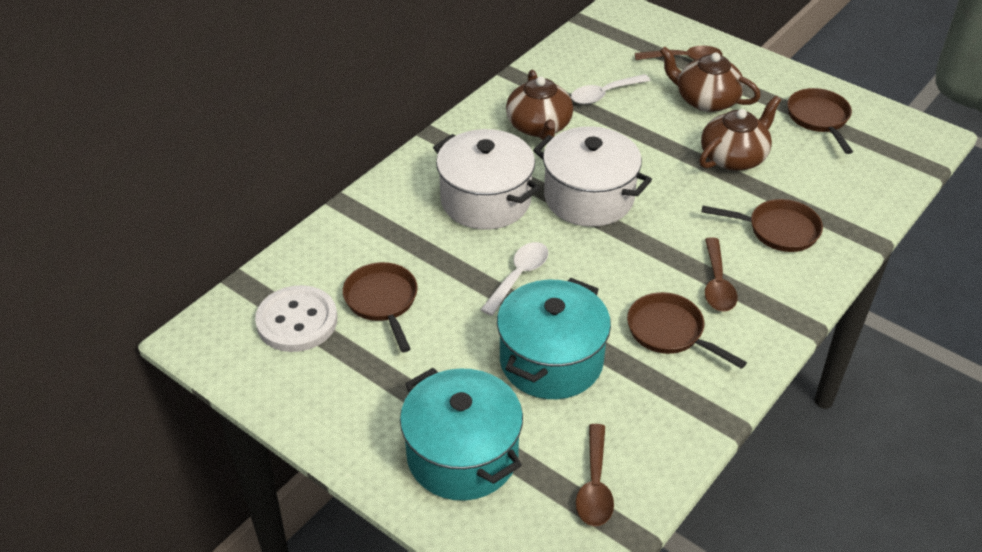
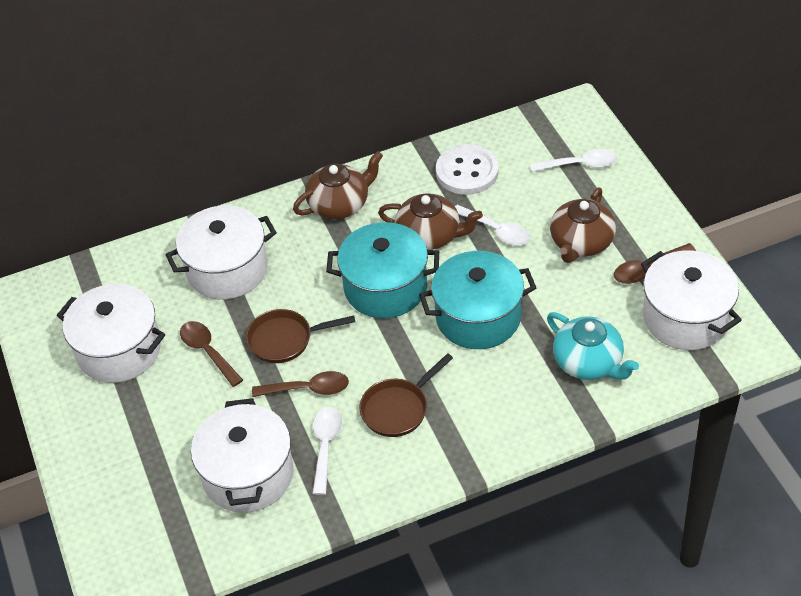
brown pan: 4 -> 2
turquoise teapot: 0 -> 1
white pot: 2 -> 4
white spoon: 2 -> 3

